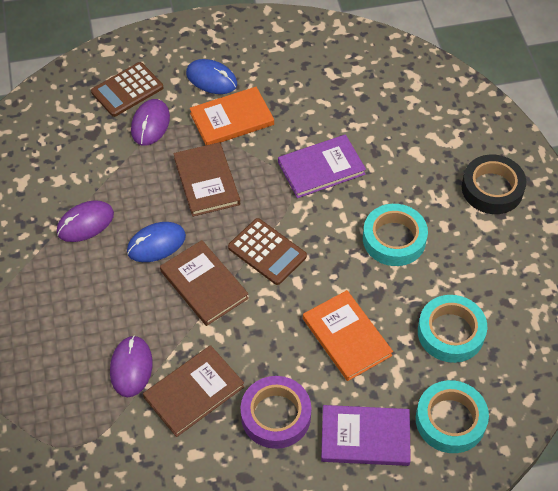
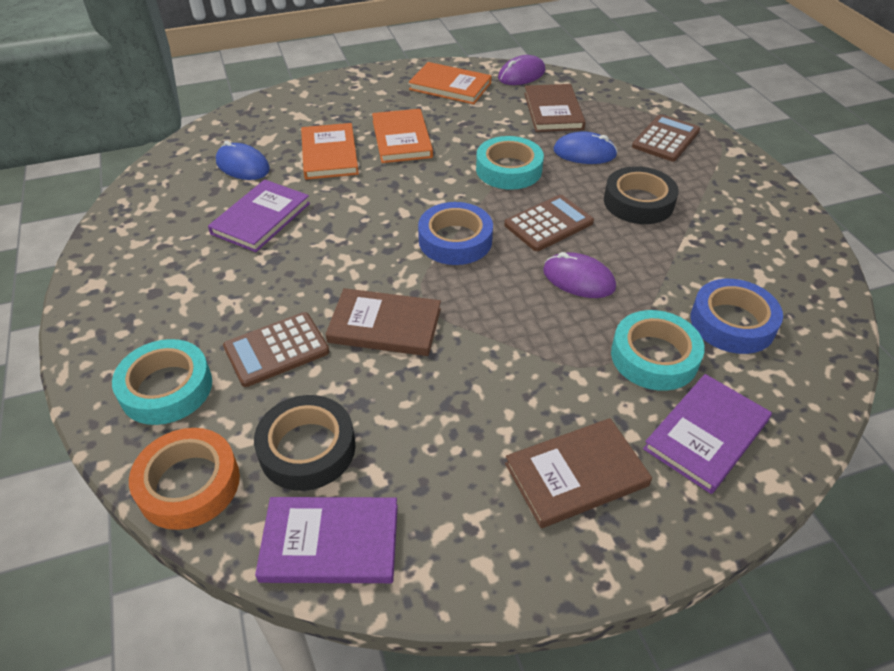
black tape: 1 -> 2
blue tape: 0 -> 2
brown calculator: 2 -> 3
orange book: 2 -> 3
orange tape: 0 -> 1
purple book: 2 -> 3
purple mouse: 3 -> 2
purple tape: 1 -> 0

